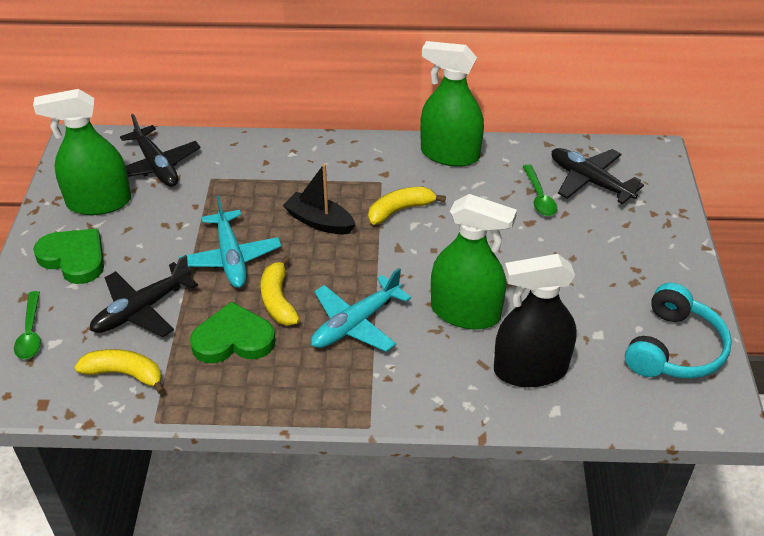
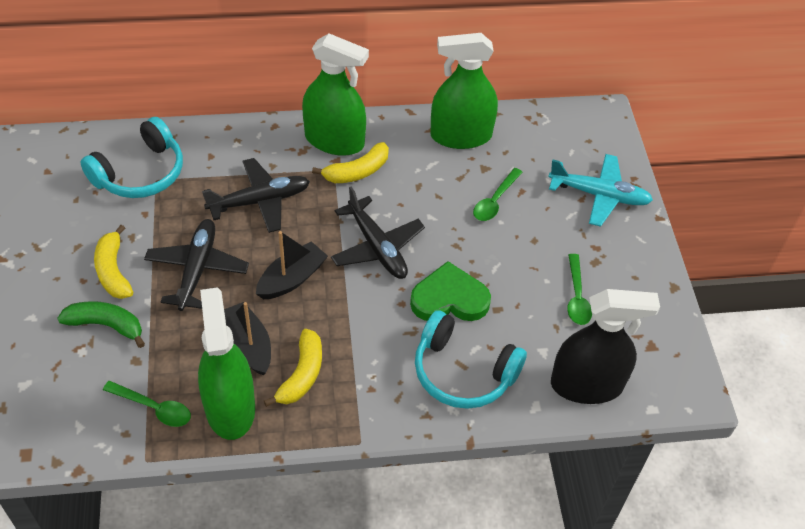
black boat: 1 -> 2
green banana: 0 -> 1
green heart: 2 -> 1
green spoon: 2 -> 3
turquoise headphones: 1 -> 2
turquoise plane: 2 -> 1

